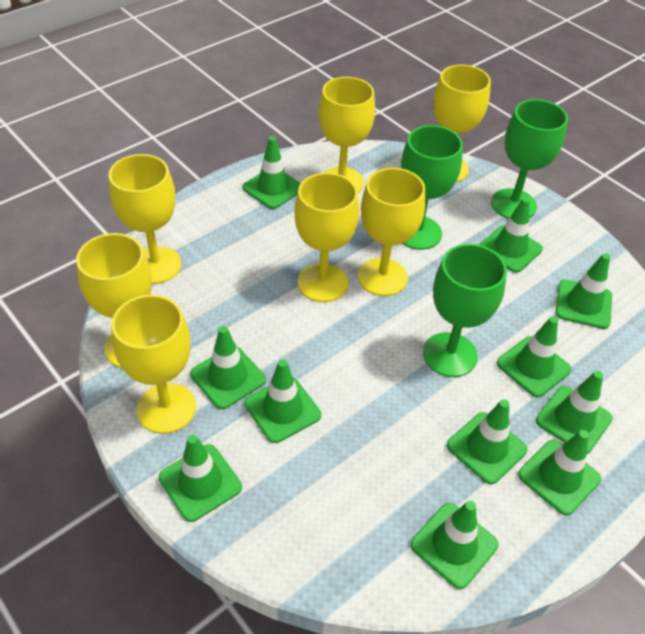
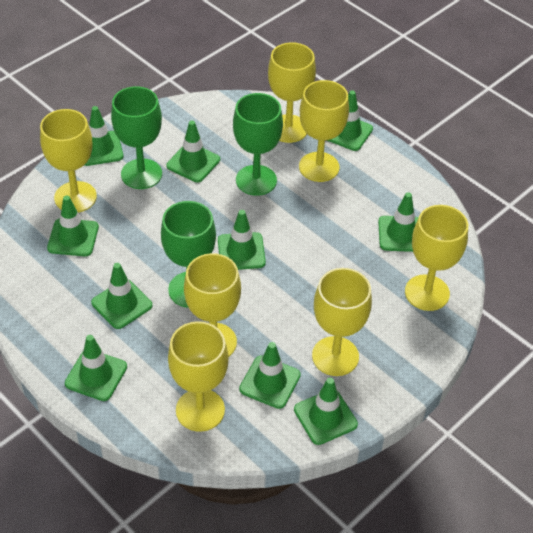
green traffic cone: 11 -> 10

